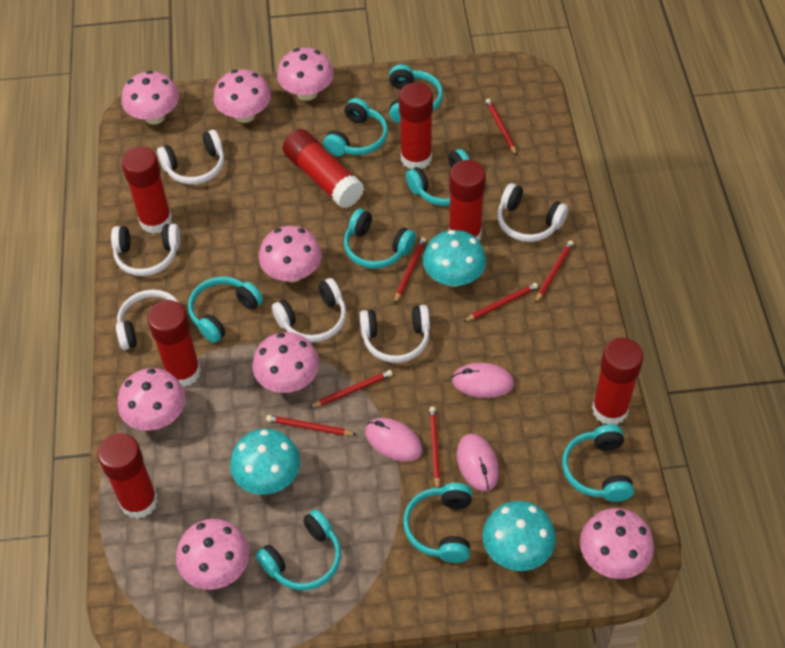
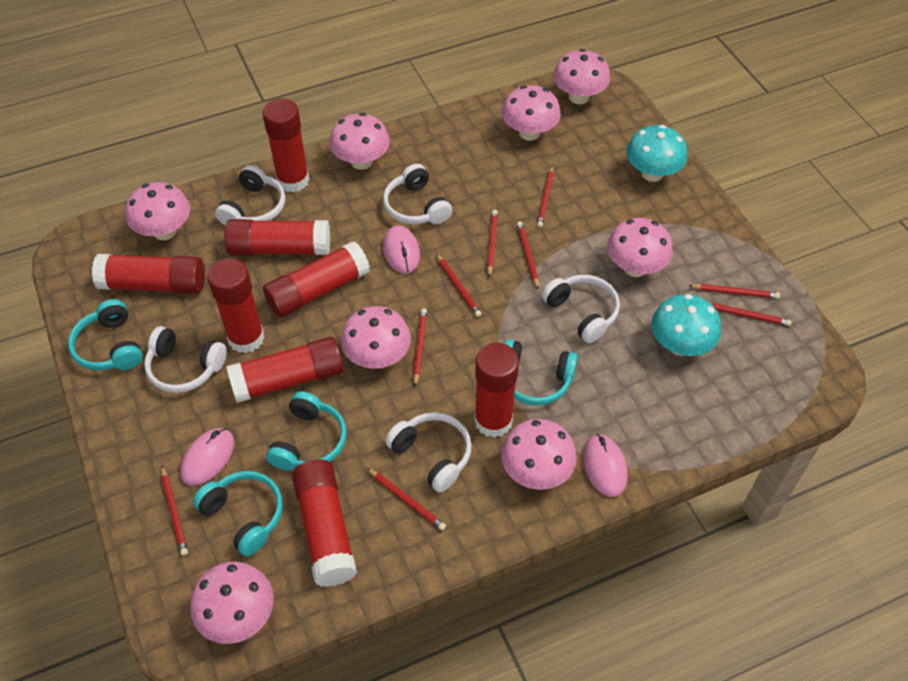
red glue stick: 7 -> 8
red pencil: 7 -> 9
turquoise headphones: 8 -> 4
turquoise mushroom: 3 -> 2
white headphones: 6 -> 5

